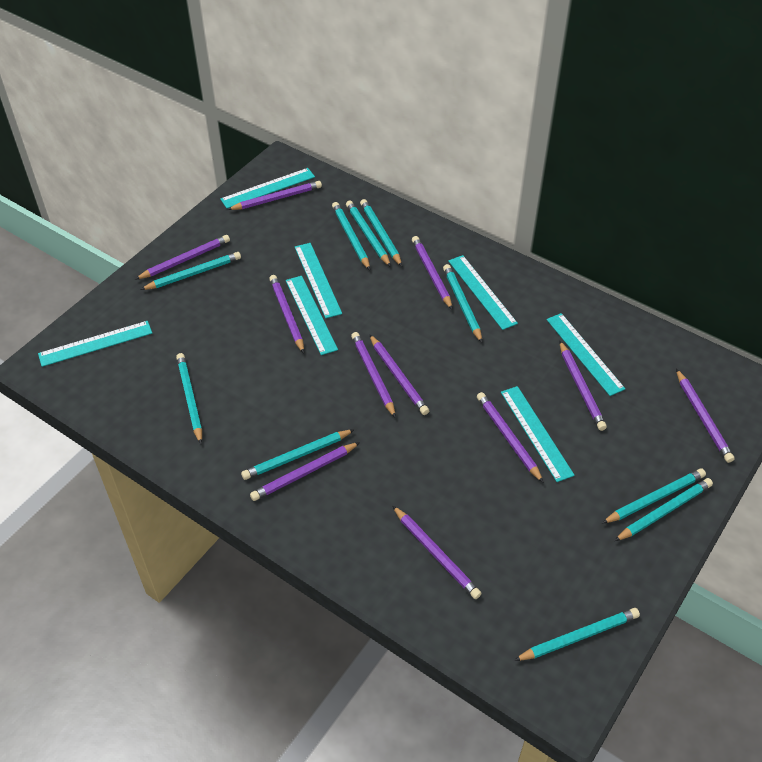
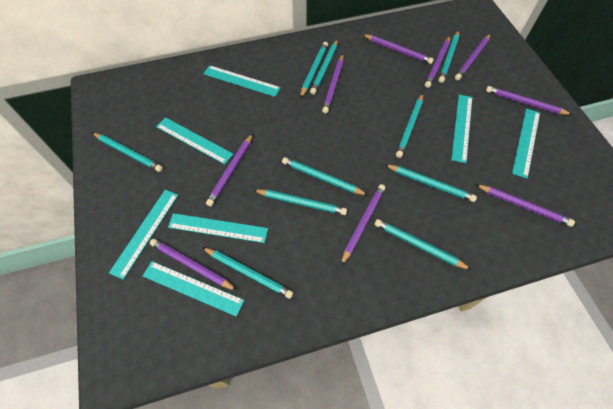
purple pencil: 11 -> 9

